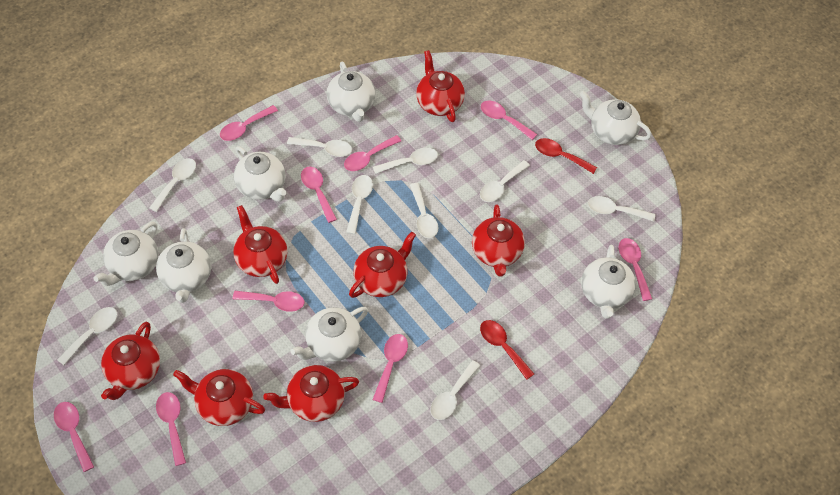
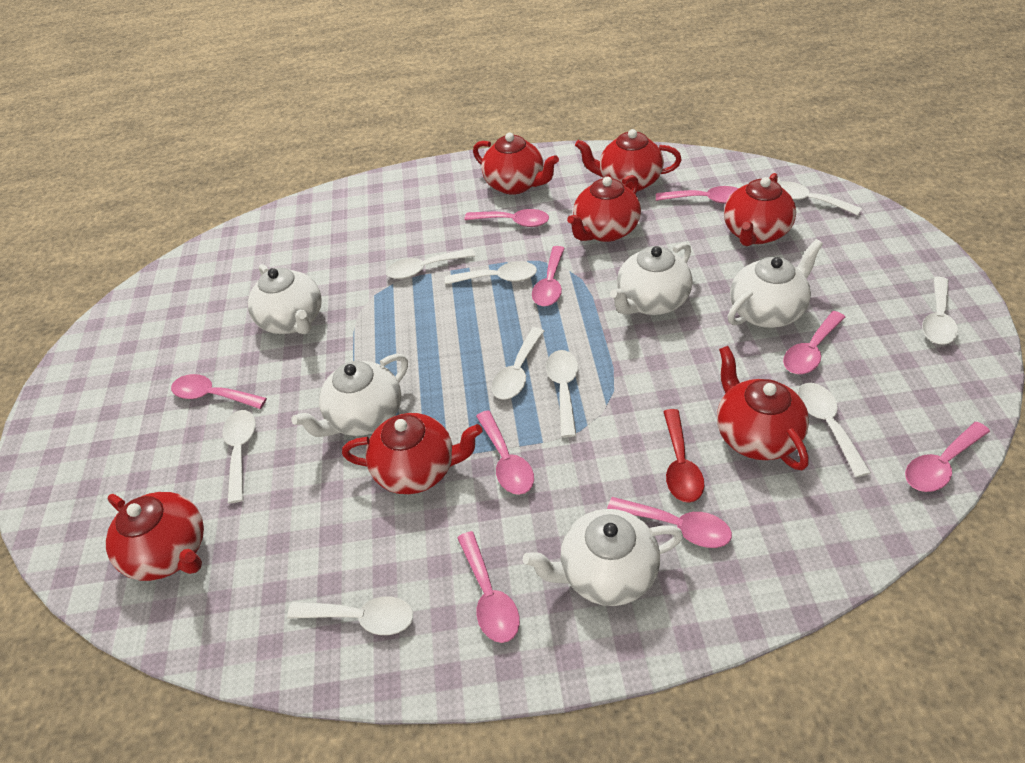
red spoon: 2 -> 1
white teapot: 7 -> 5

